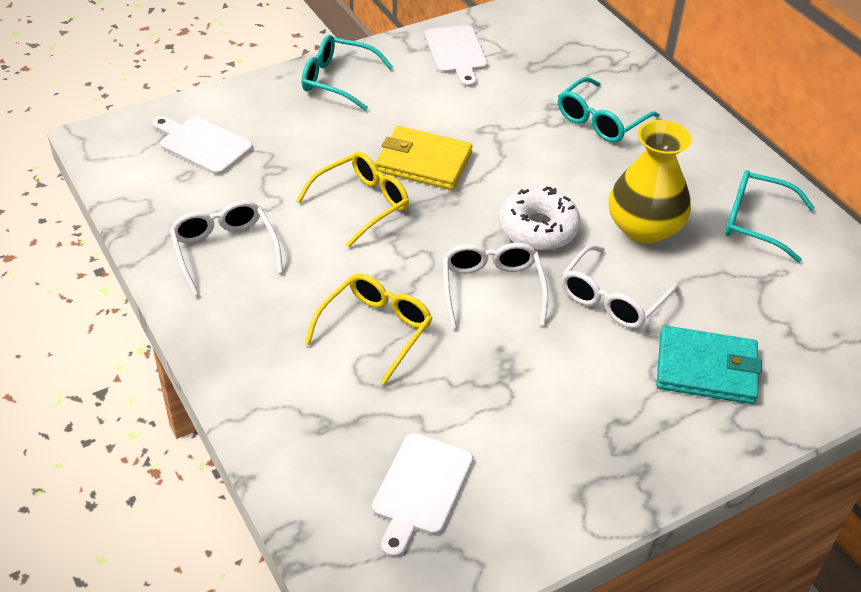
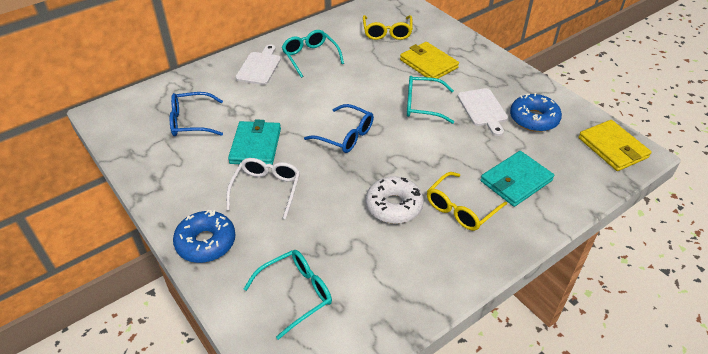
blue donut: 0 -> 2
blue glasses: 0 -> 2
turquoise wallet: 1 -> 2
white cutting board: 3 -> 2
white glasses: 3 -> 1
yellow vase: 1 -> 0
yellow wallet: 1 -> 2

